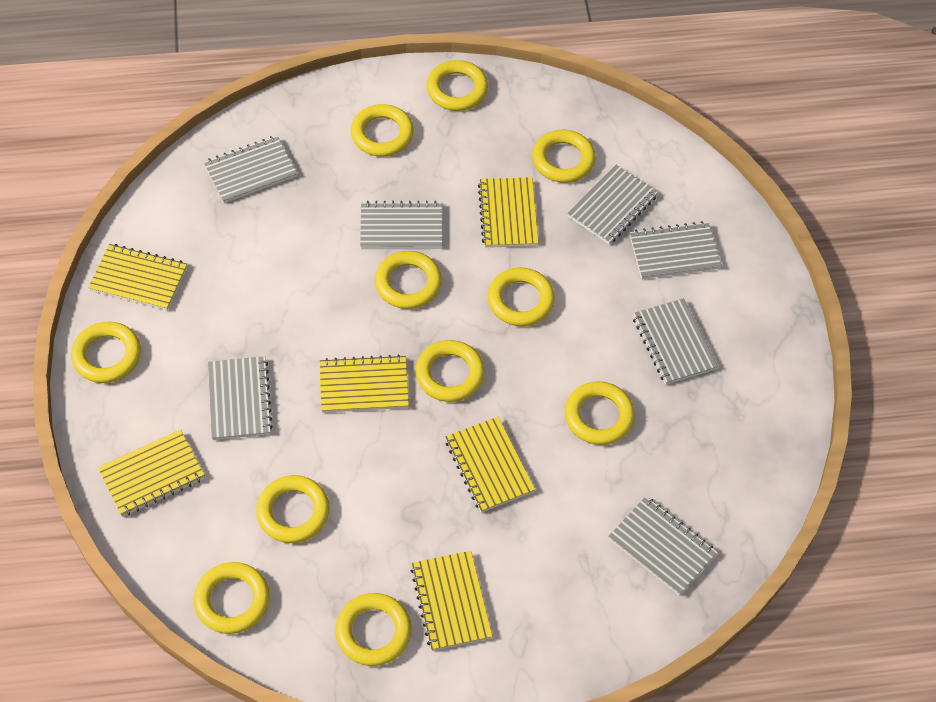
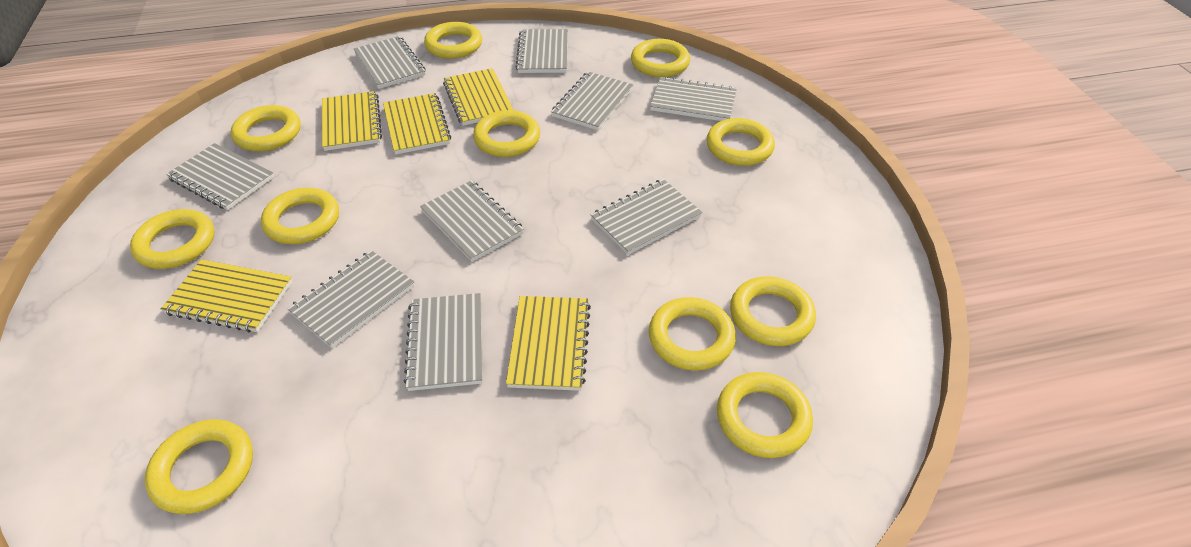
grey notebook: 7 -> 9
yellow notebook: 6 -> 5

